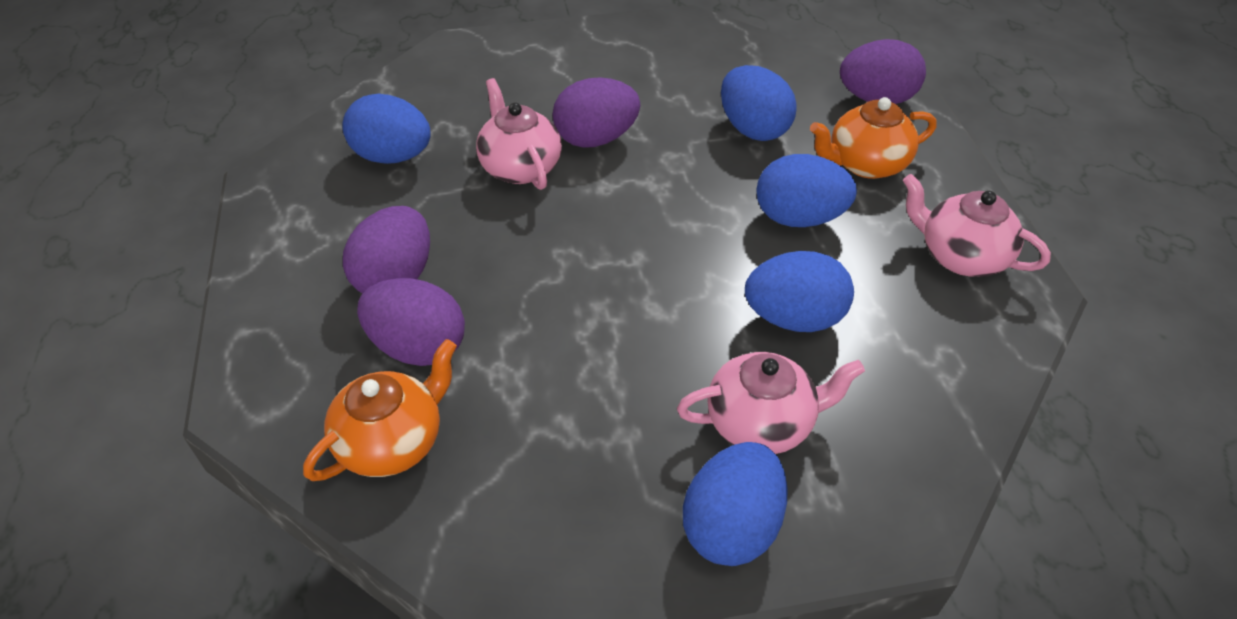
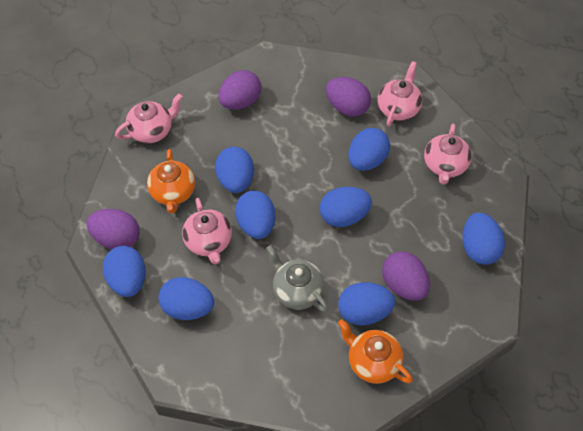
blue egg: 5 -> 8
grey teapot: 0 -> 1
pink teapot: 3 -> 4

